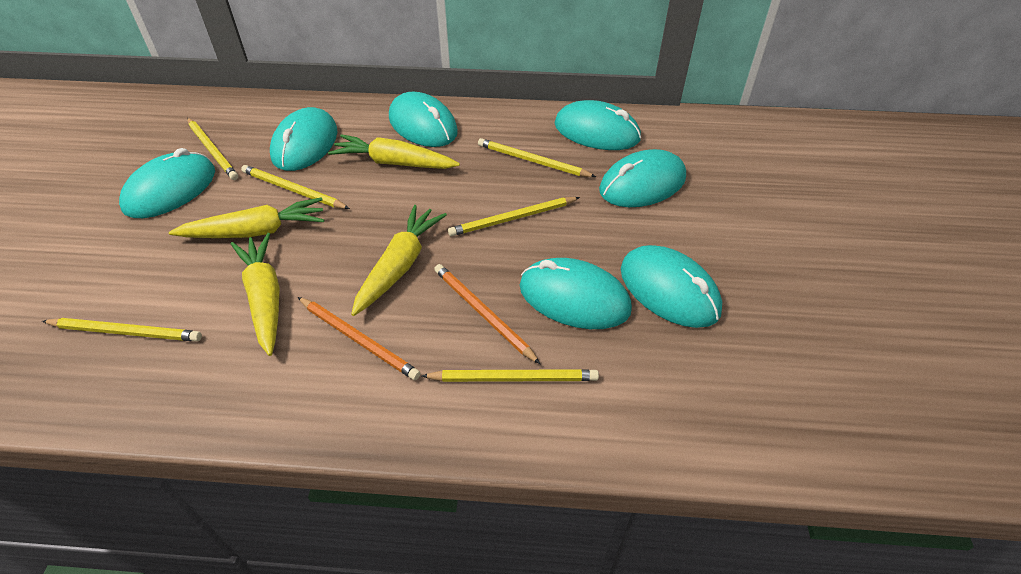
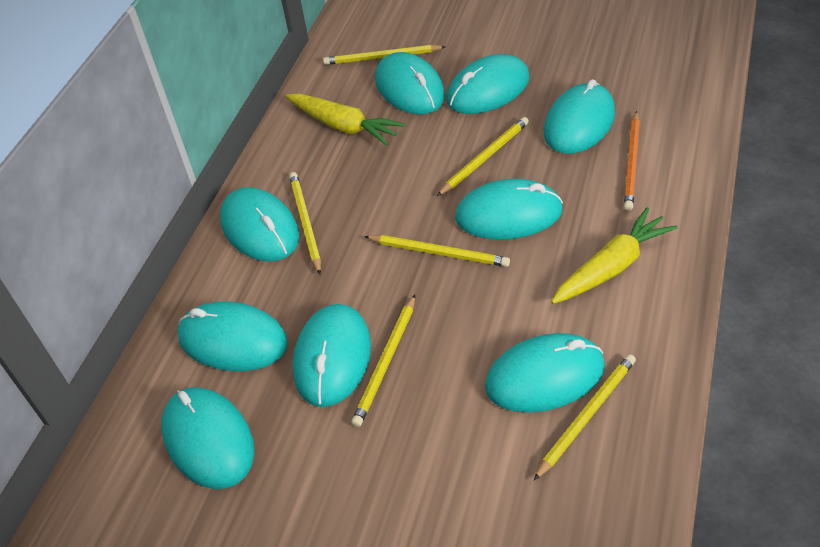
orange pencil: 2 -> 1
turquoise mouse: 7 -> 9
yellow carrot: 4 -> 2

